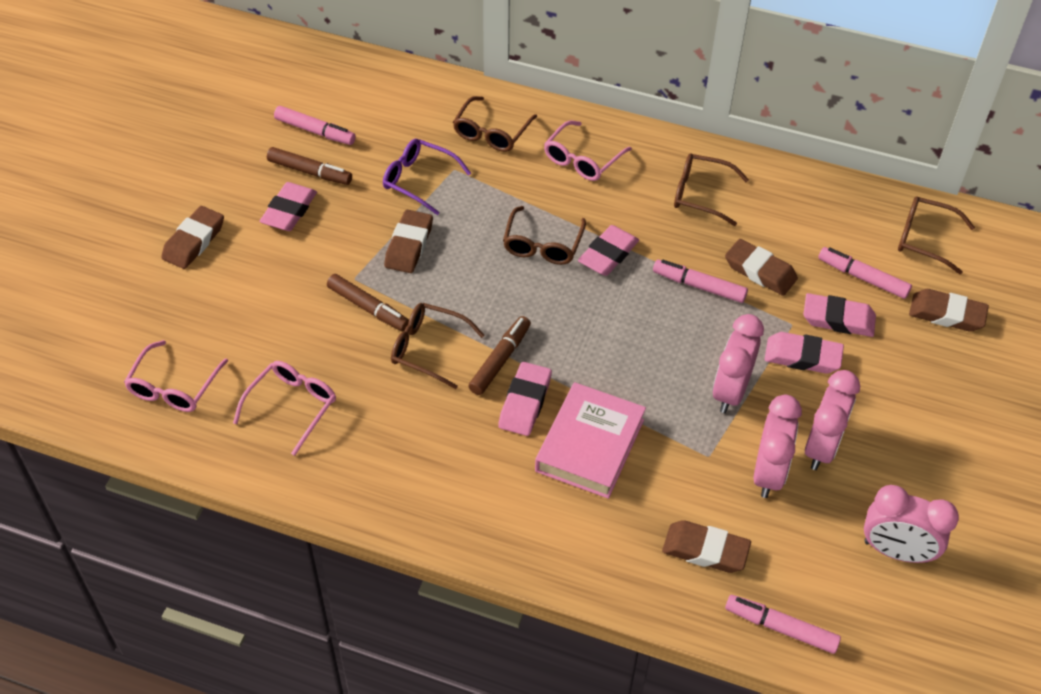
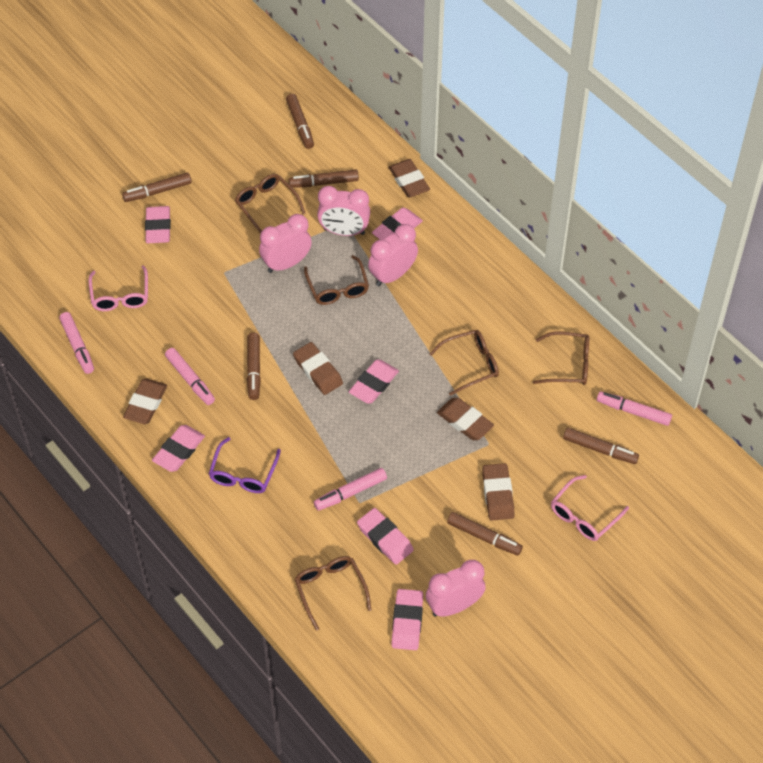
brown marker: 3 -> 6
pink book: 1 -> 0
pink eraser: 5 -> 6
pink glasses: 3 -> 2

